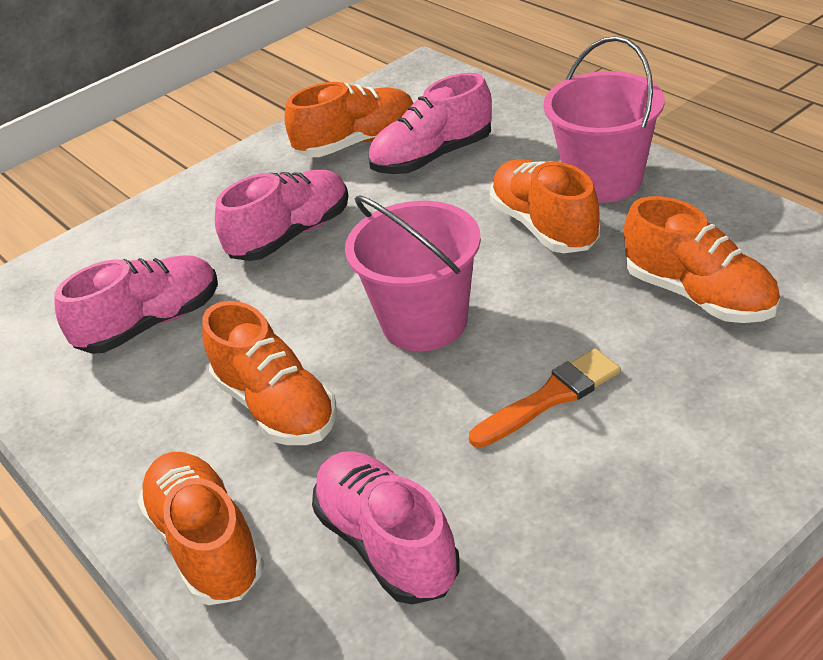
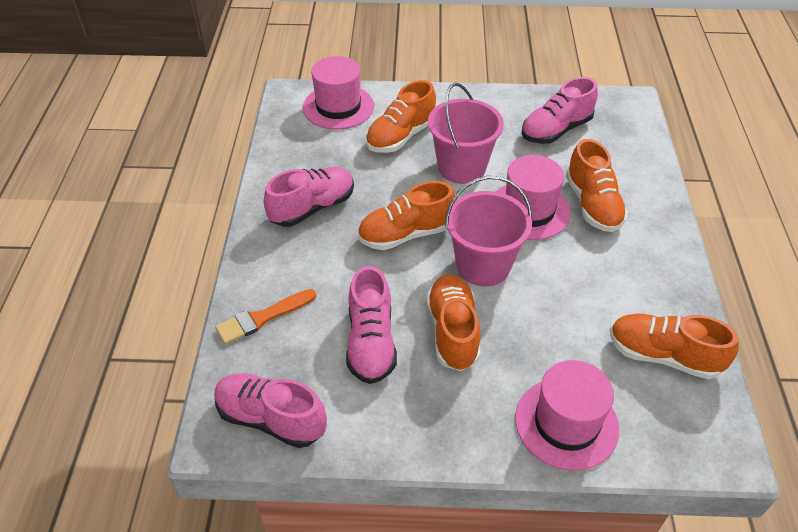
pink hat: 0 -> 3

